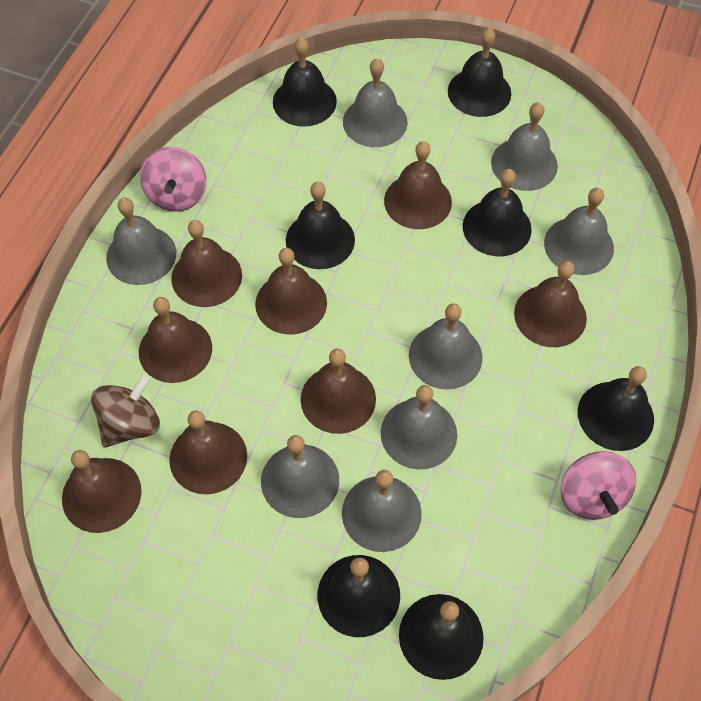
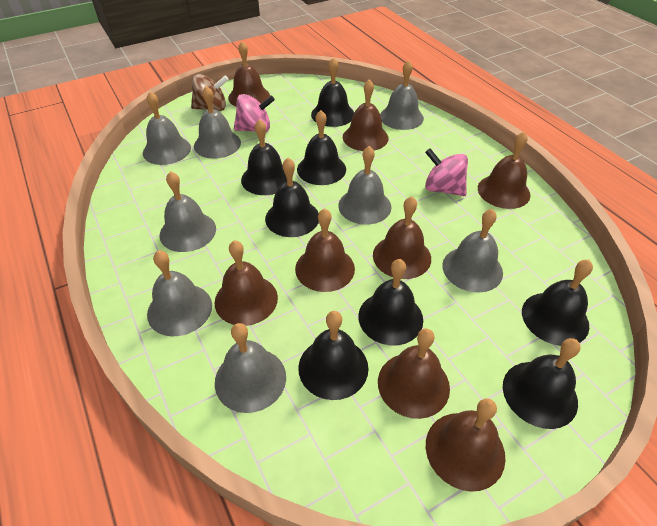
black bell: 7 -> 8

